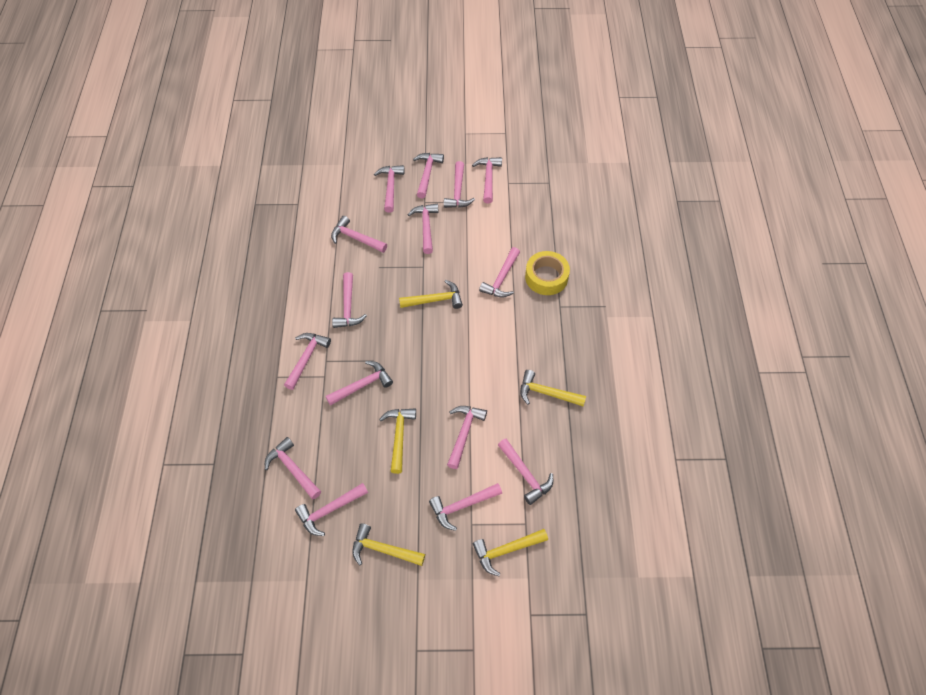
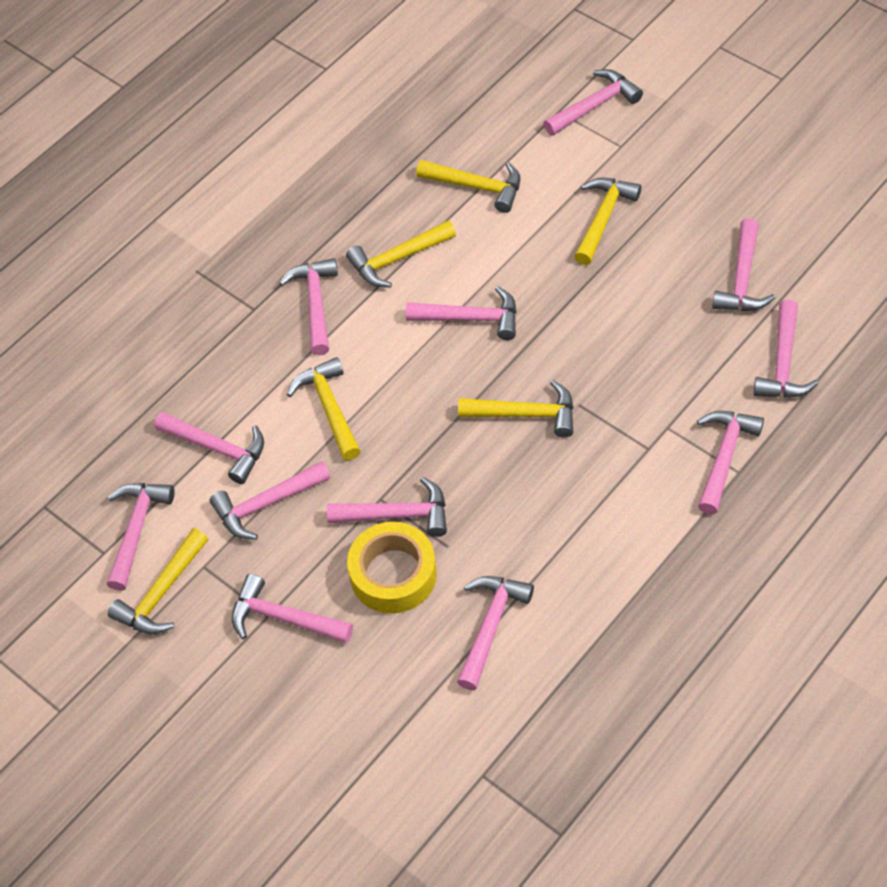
pink hammer: 15 -> 12
yellow hammer: 5 -> 6

